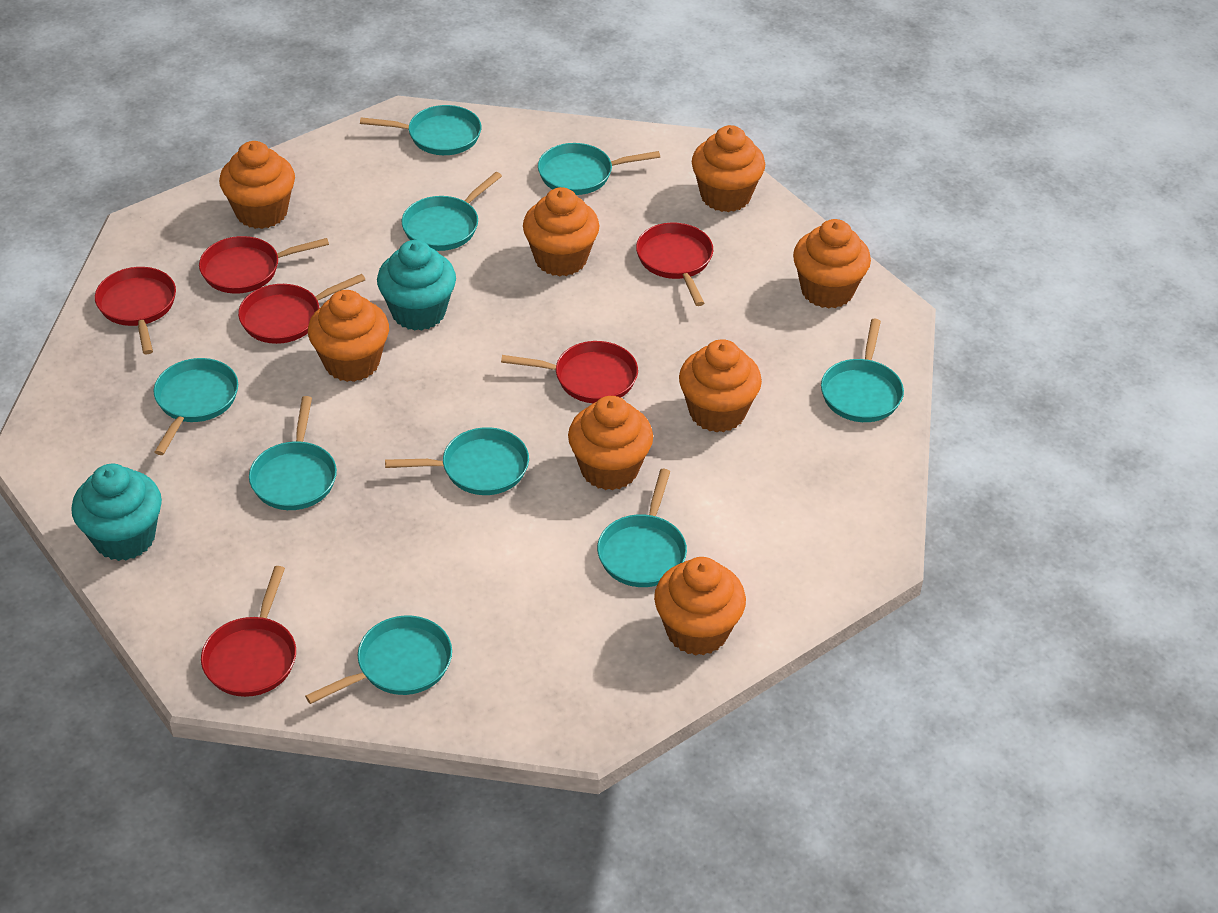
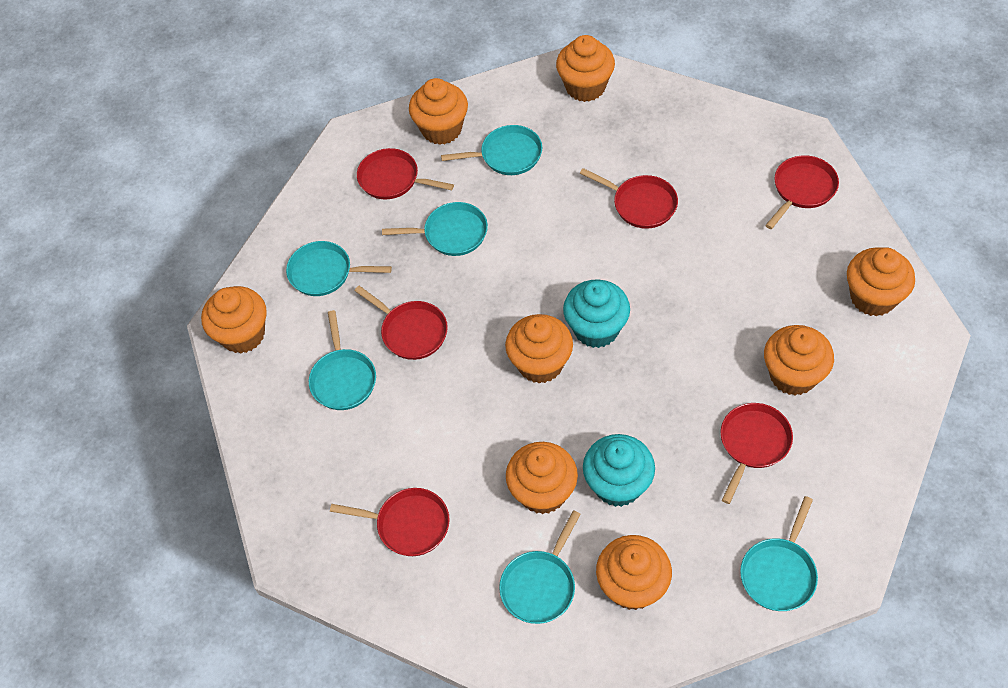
turquoise pan: 9 -> 6

